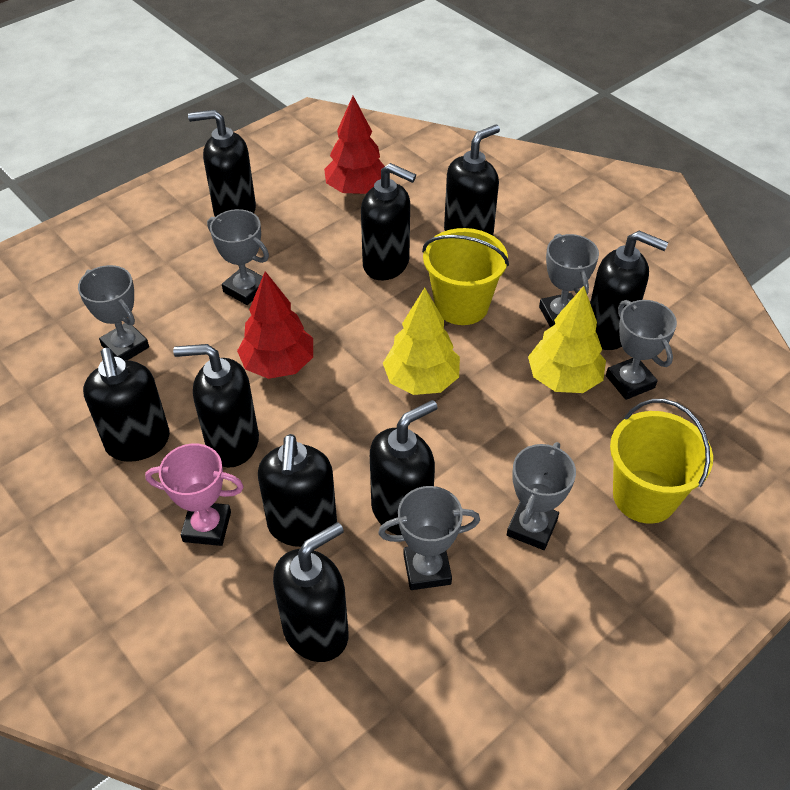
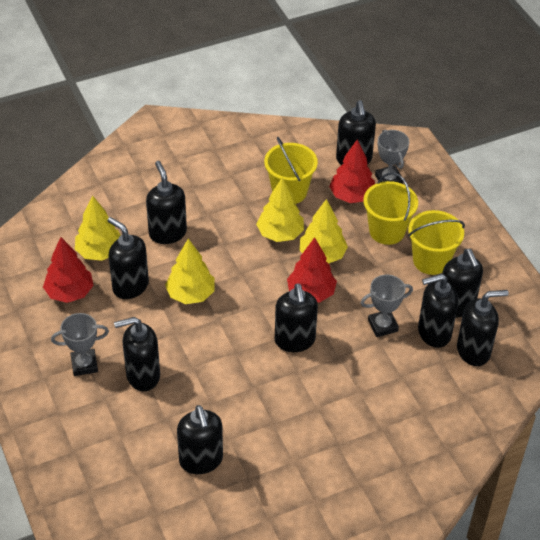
grey trophy: 6 -> 3
pink trophy: 1 -> 0
red tree: 2 -> 3
yellow bucket: 2 -> 3
yellow tree: 2 -> 4

